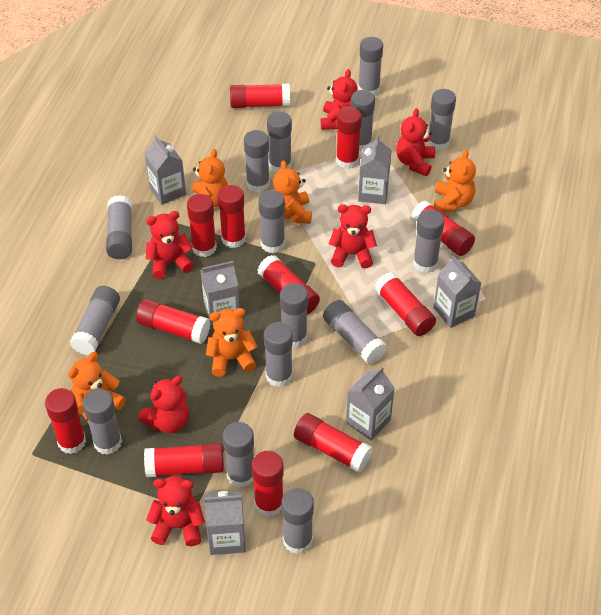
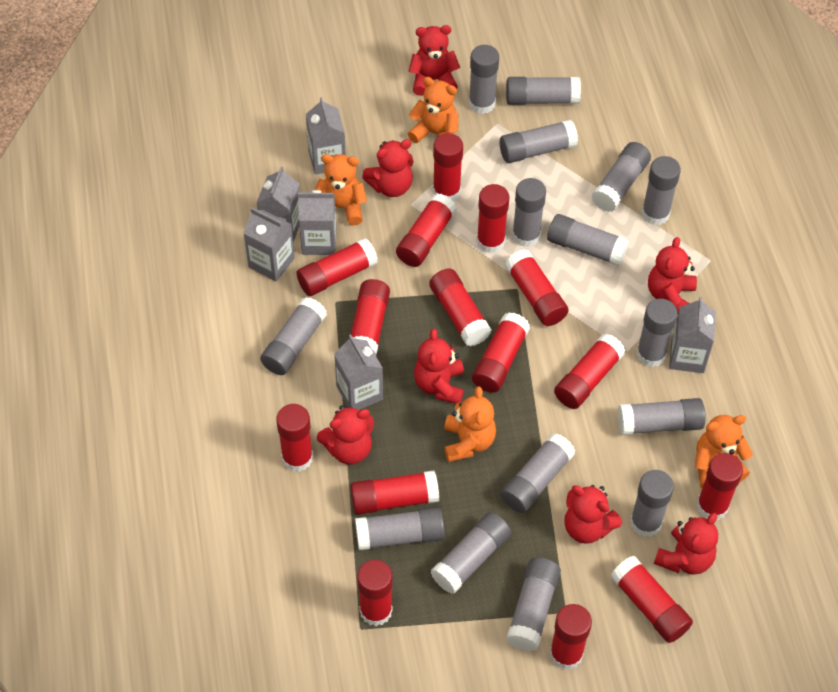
orange teddy bear: 5 -> 4
red glue stick: 12 -> 15
red teddy bear: 6 -> 7

